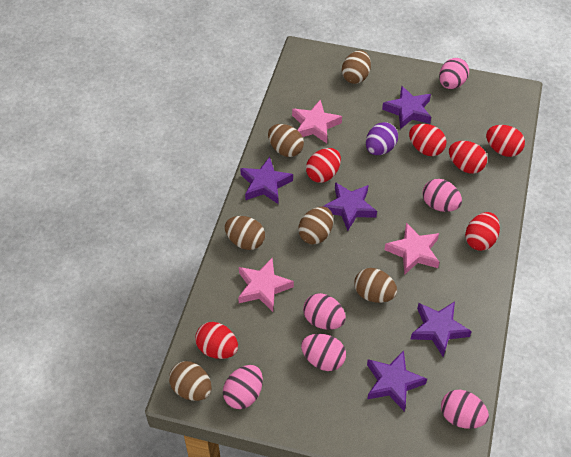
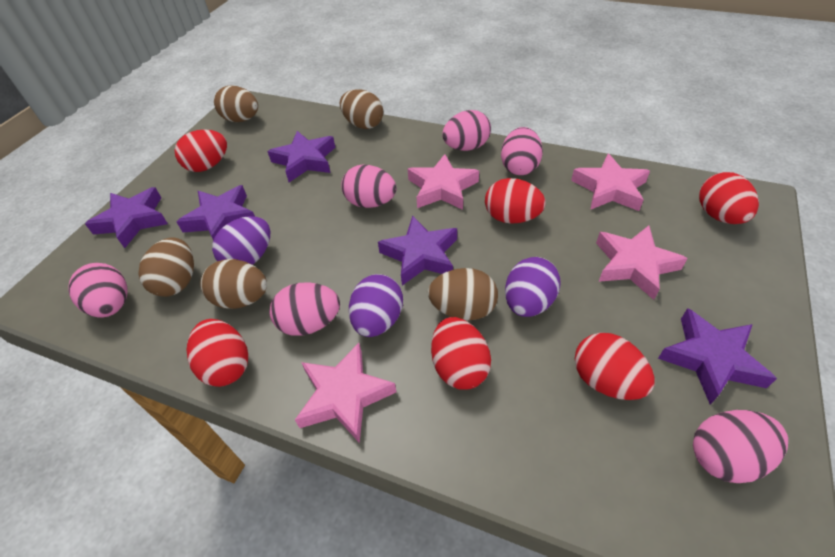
brown egg: 6 -> 5
pink star: 3 -> 4
purple egg: 1 -> 3

